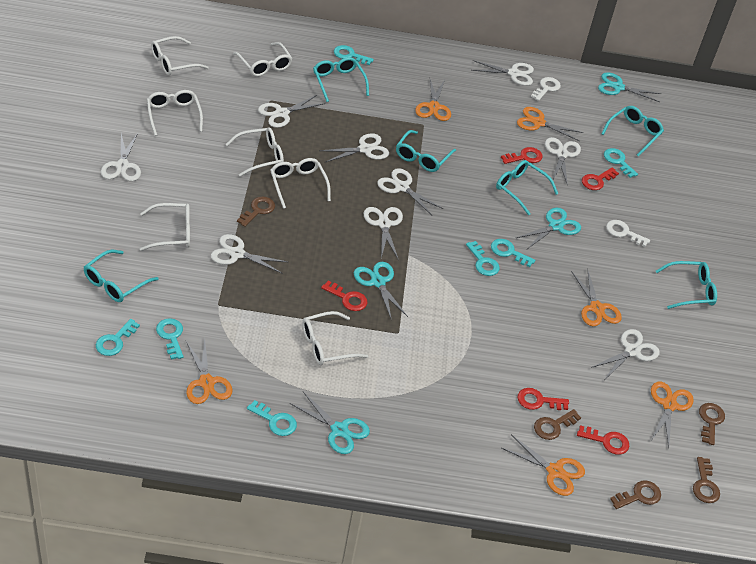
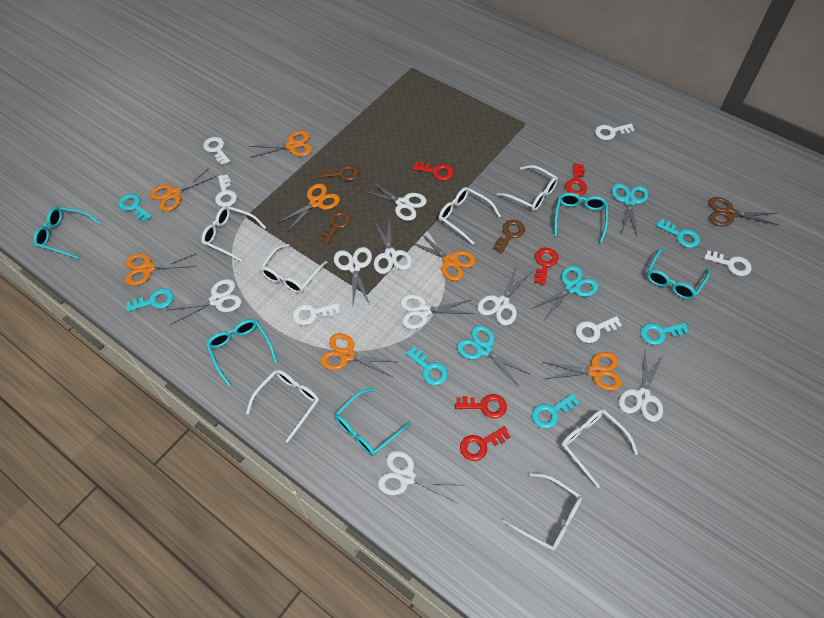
brown key: 5 -> 3
brown scissors: 0 -> 1
orange scissors: 6 -> 7
turquoise glasses: 6 -> 5
turquoise key: 7 -> 6
turquoise scissors: 4 -> 3
white key: 2 -> 6
white scissors: 9 -> 8

